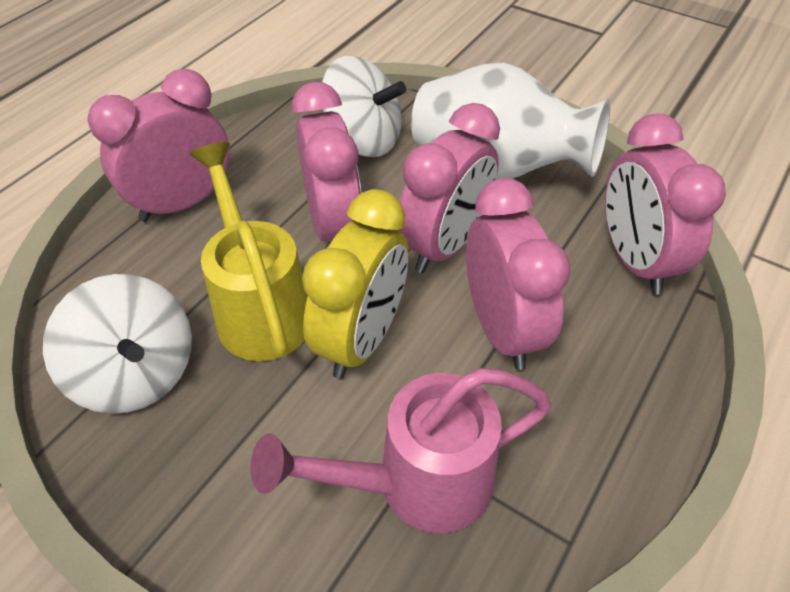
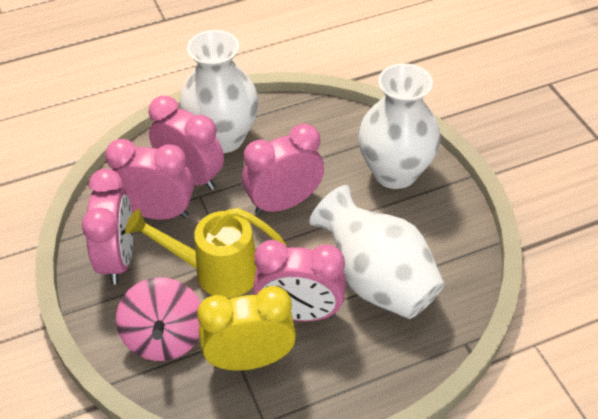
pink spinning top: 0 -> 1
pink watering can: 1 -> 0
white spinning top: 2 -> 0
white vase: 1 -> 3

